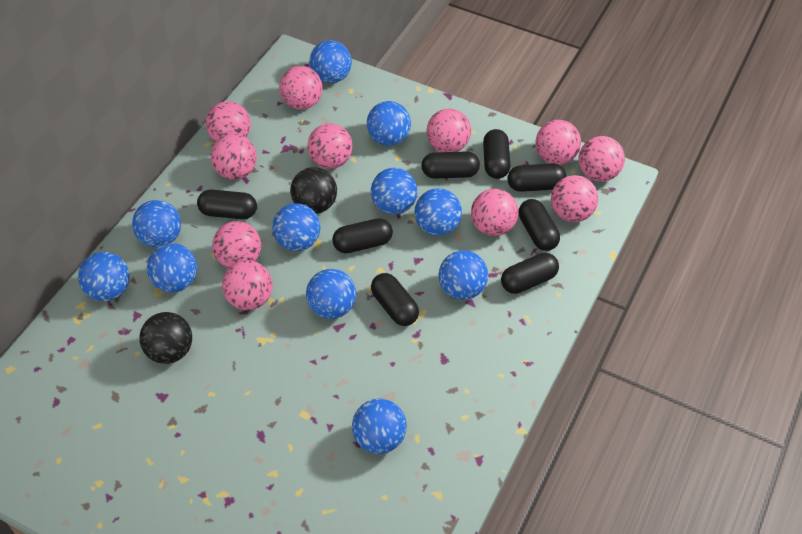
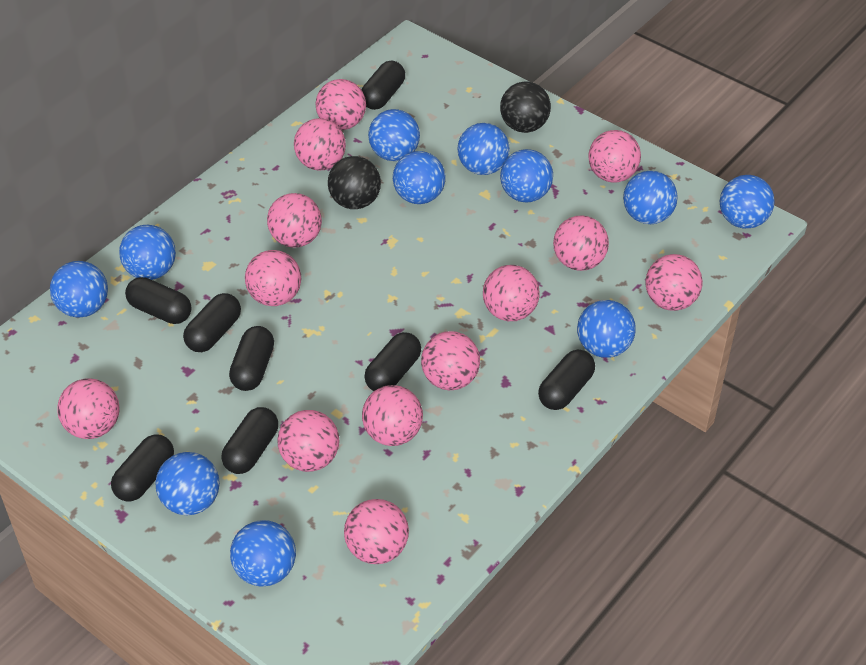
pink ball: 11 -> 13

